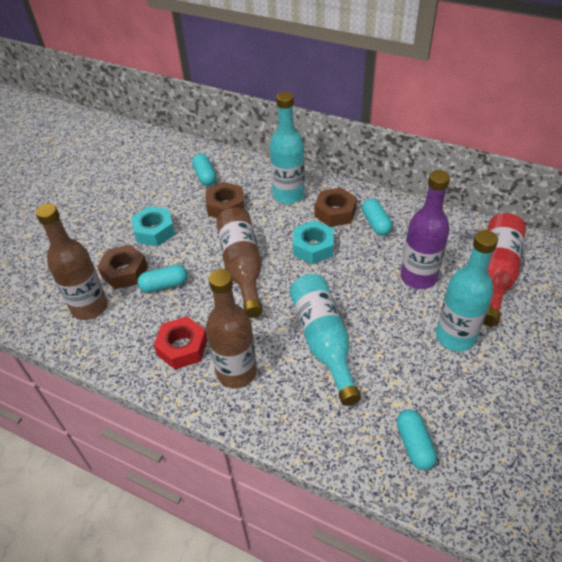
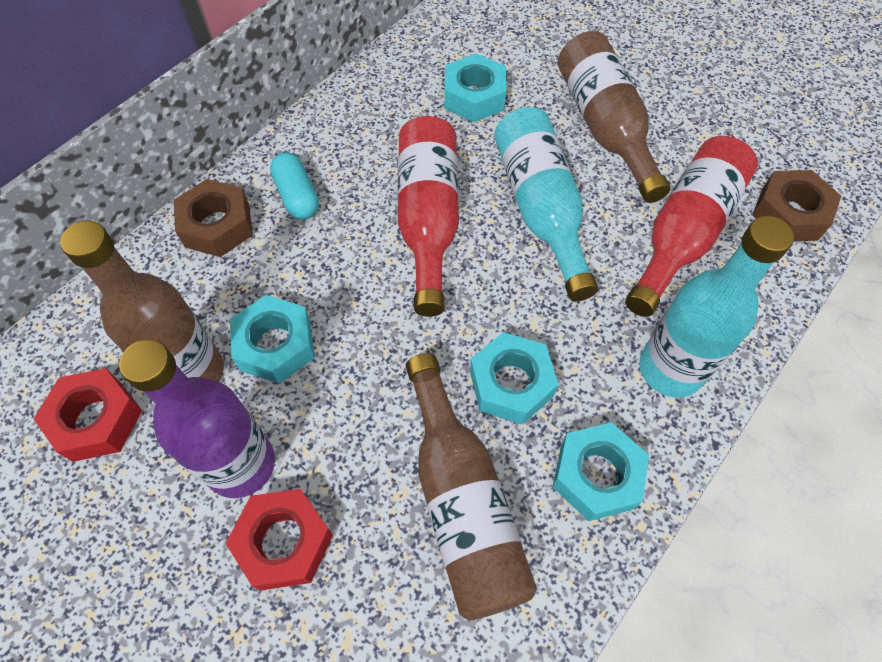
brown nut: 3 -> 2
red bottle: 1 -> 2
red nut: 1 -> 2
turquoise bottle: 3 -> 2
turquoise capsule: 4 -> 1
turquoise nut: 2 -> 4

